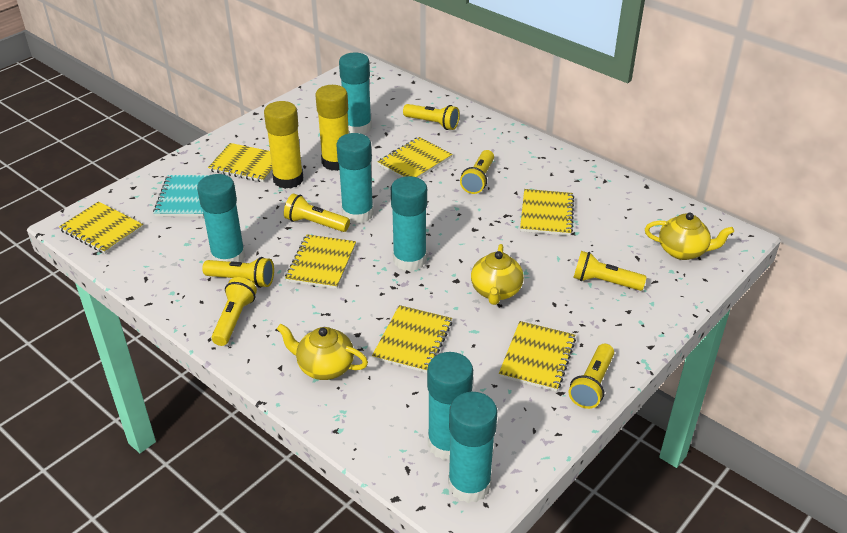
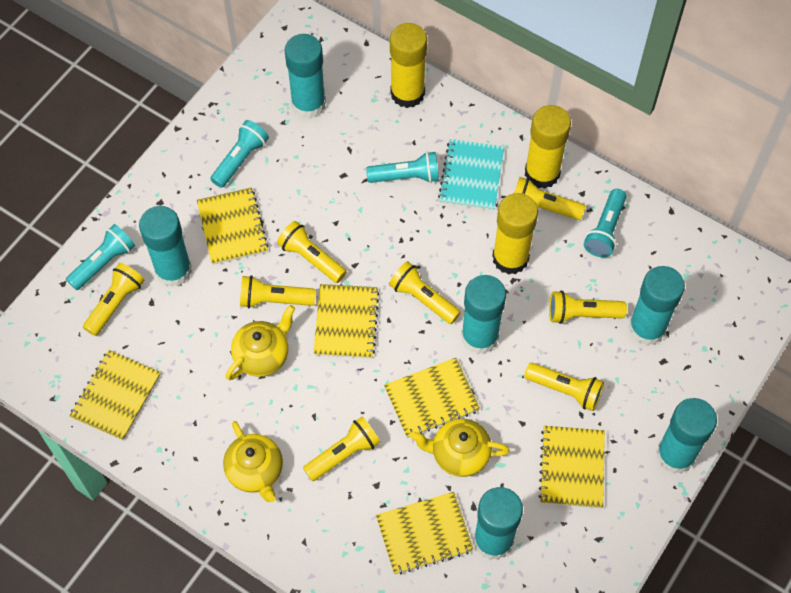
turquoise flashlight: 0 -> 4
yellow flashlight: 7 -> 8
yellow glue stick: 2 -> 3
yellow notebook: 7 -> 6

